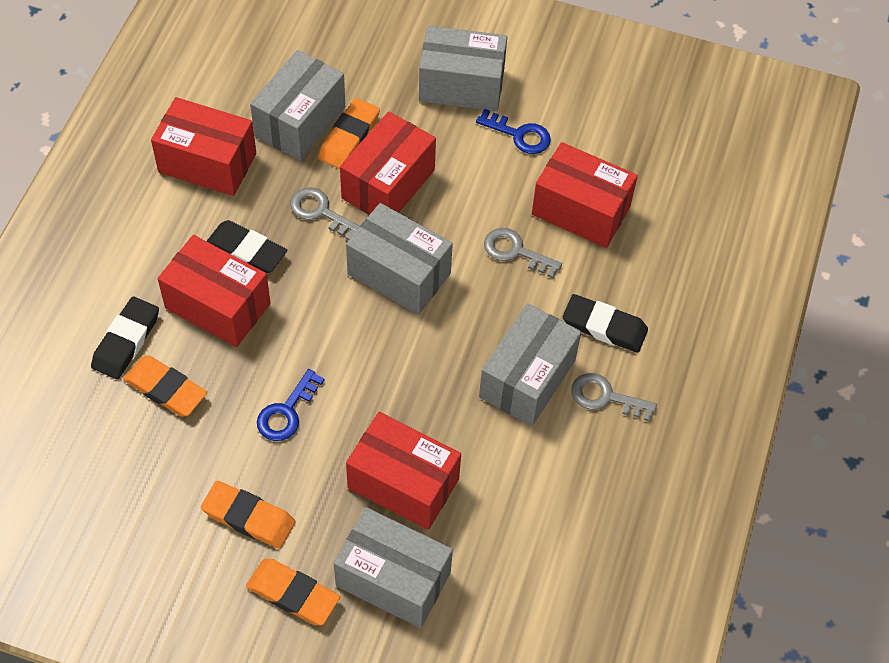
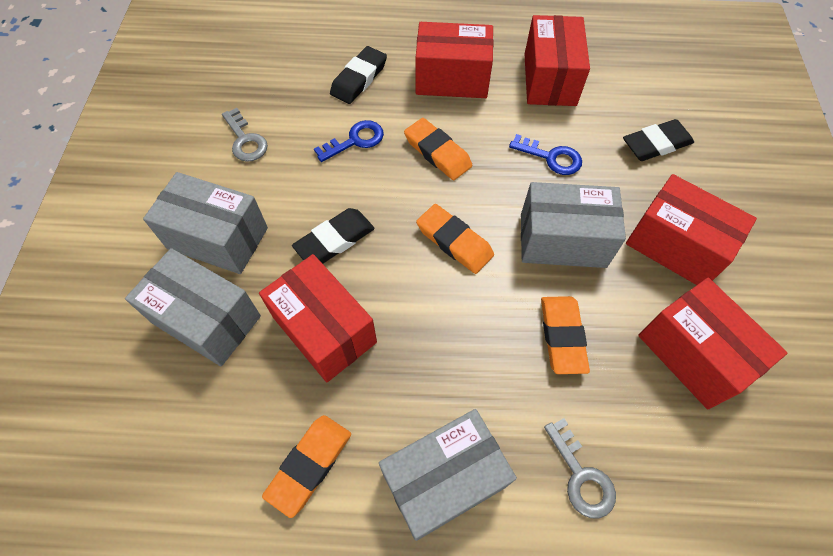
grey box: 5 -> 4
grey key: 3 -> 2

